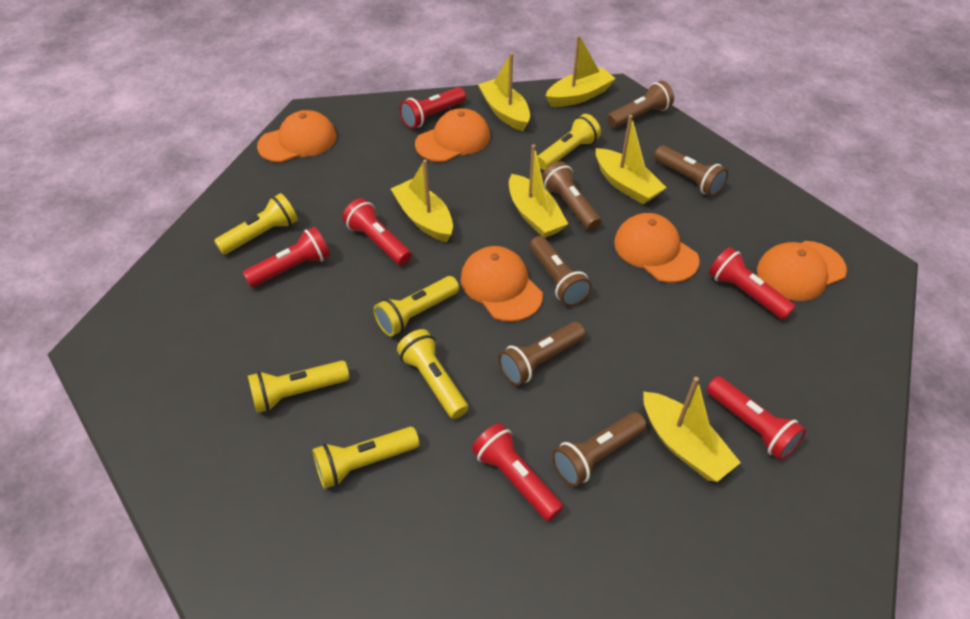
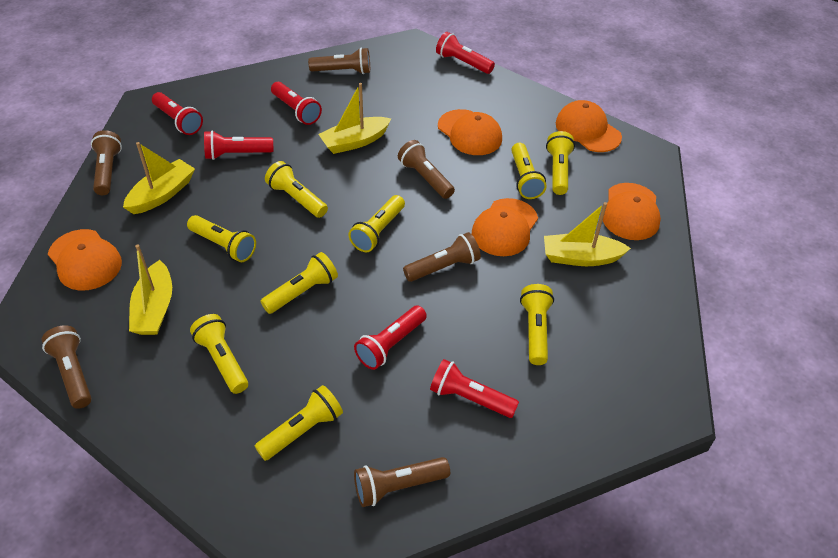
yellow boat: 6 -> 4
yellow flashlight: 6 -> 9

